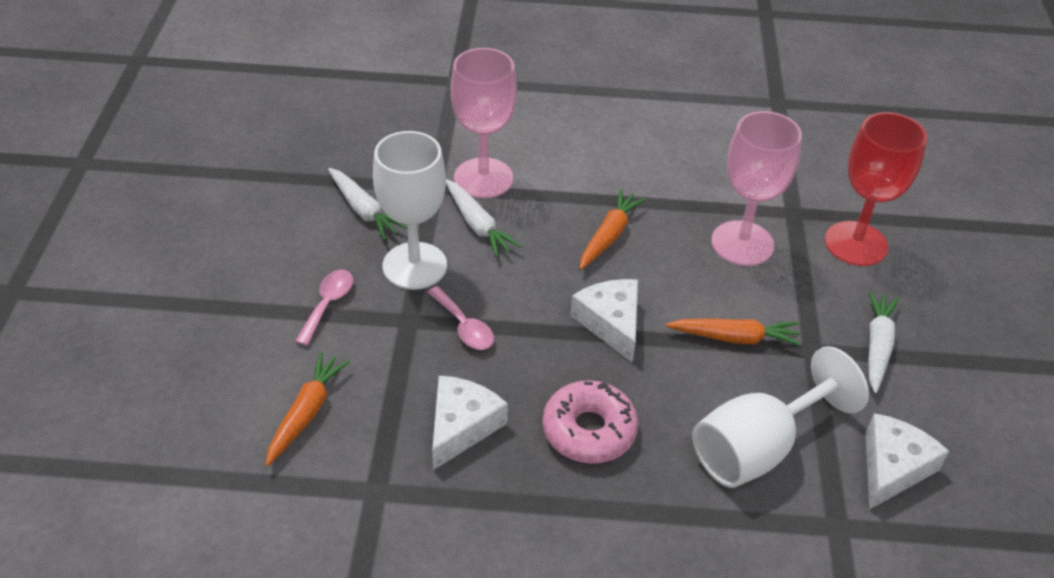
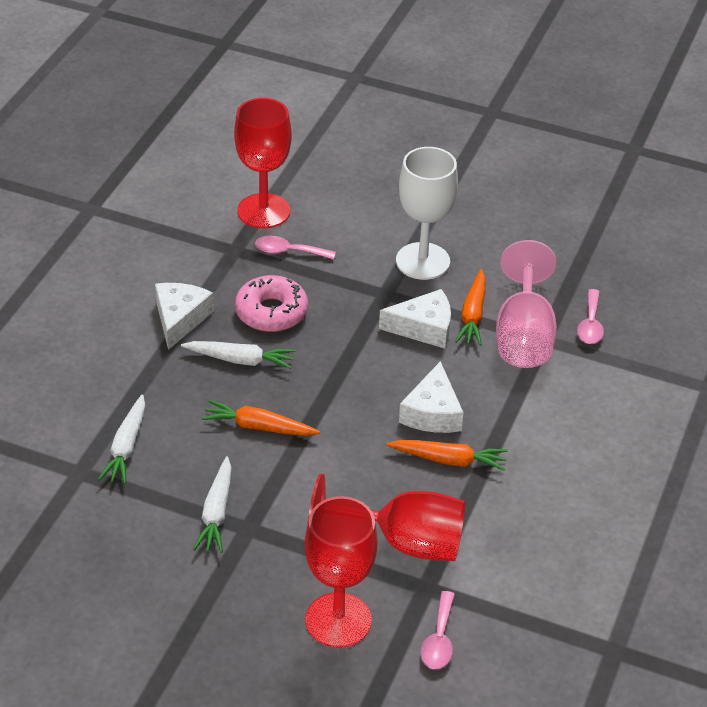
pink goblet: 2 -> 1
pink spoon: 2 -> 3
red goblet: 1 -> 3
white goblet: 2 -> 1

